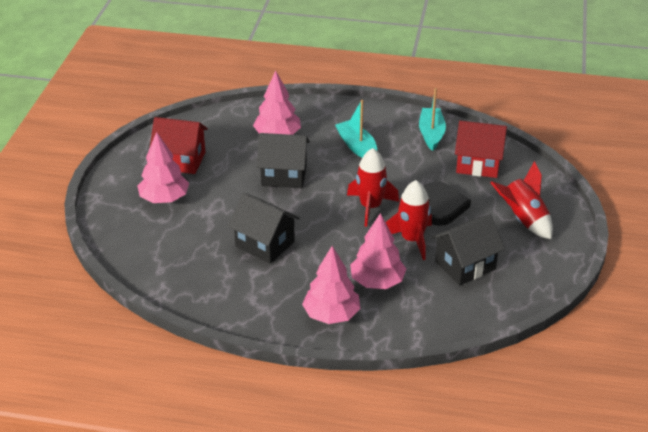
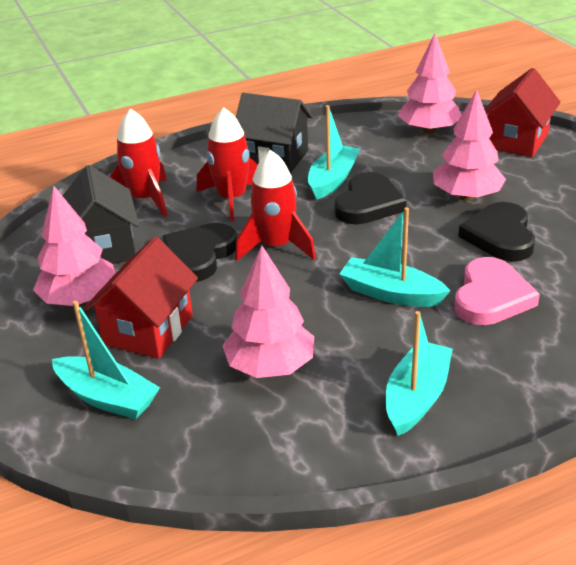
black heart: 1 -> 3
black house: 3 -> 2
pink heart: 0 -> 1
turquoise boat: 2 -> 4

